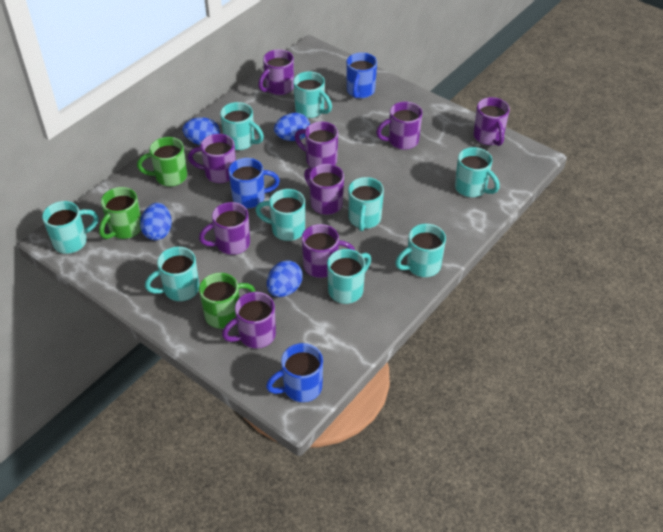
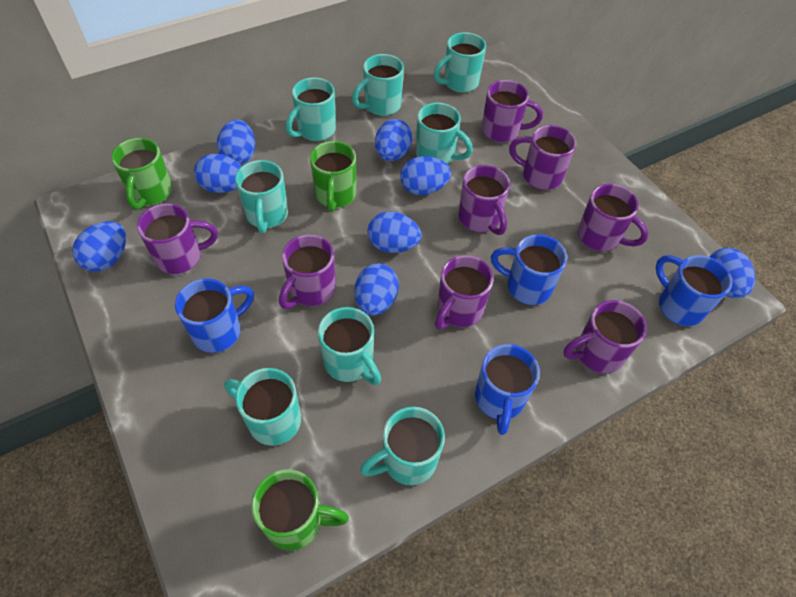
blue egg: 4 -> 8
blue mug: 3 -> 4
purple mug: 9 -> 8
turquoise mug: 9 -> 8

